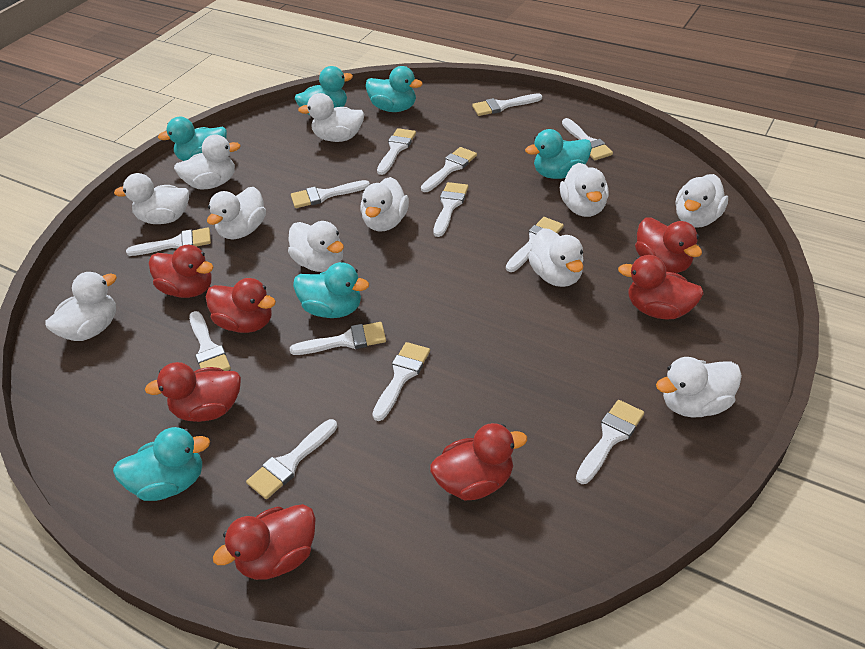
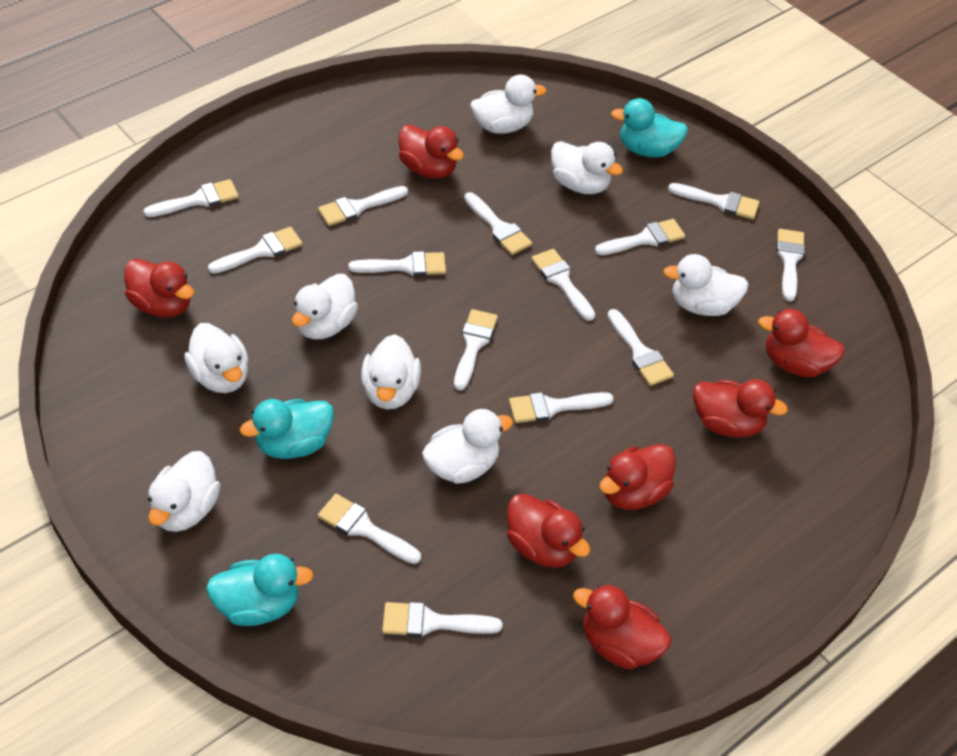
turquoise duck: 6 -> 3
white brush: 13 -> 14
white duck: 11 -> 8

